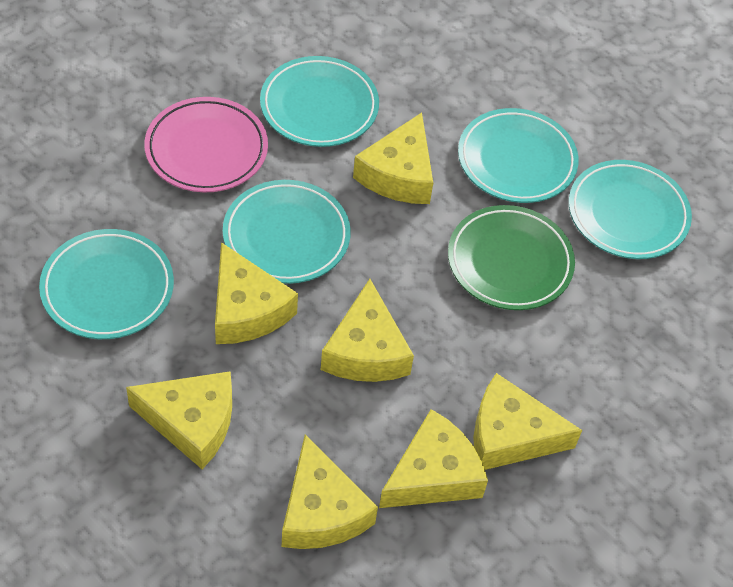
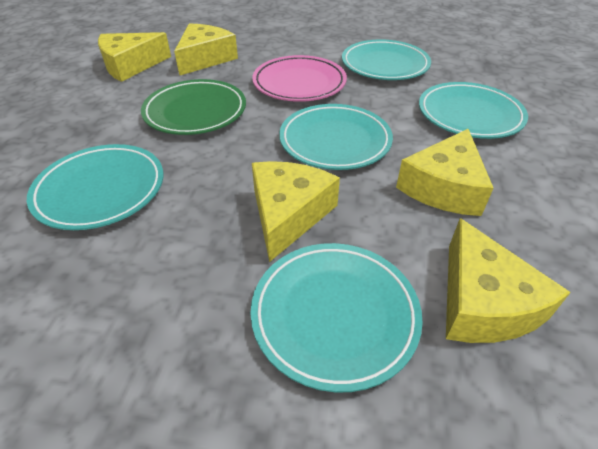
yellow cheese: 7 -> 5

